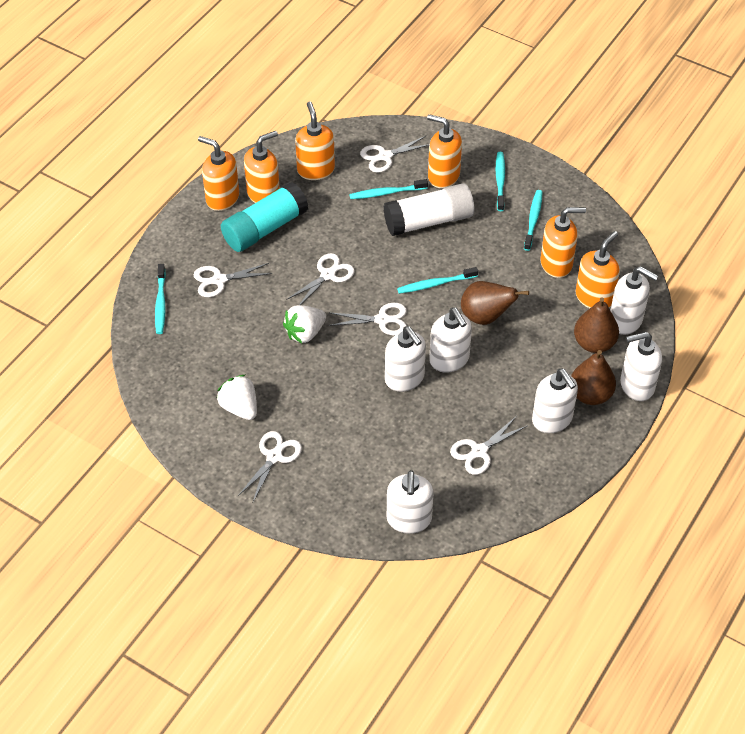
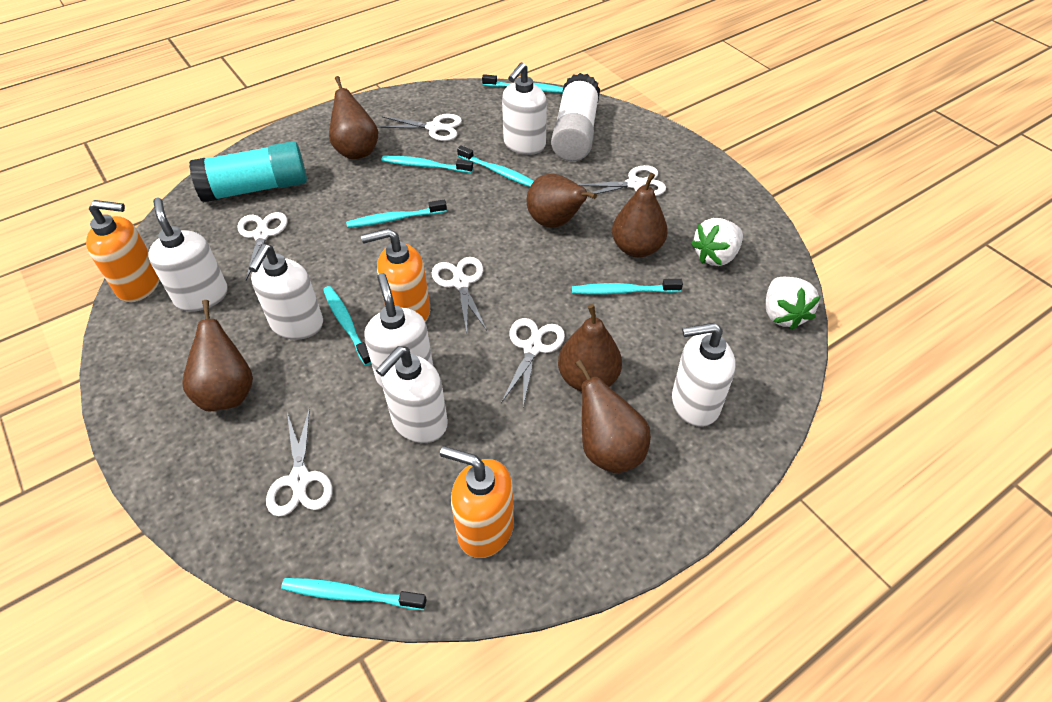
brown pear: 3 -> 6
orange soap dispenser: 6 -> 3
turquoise toothbrush: 5 -> 7

